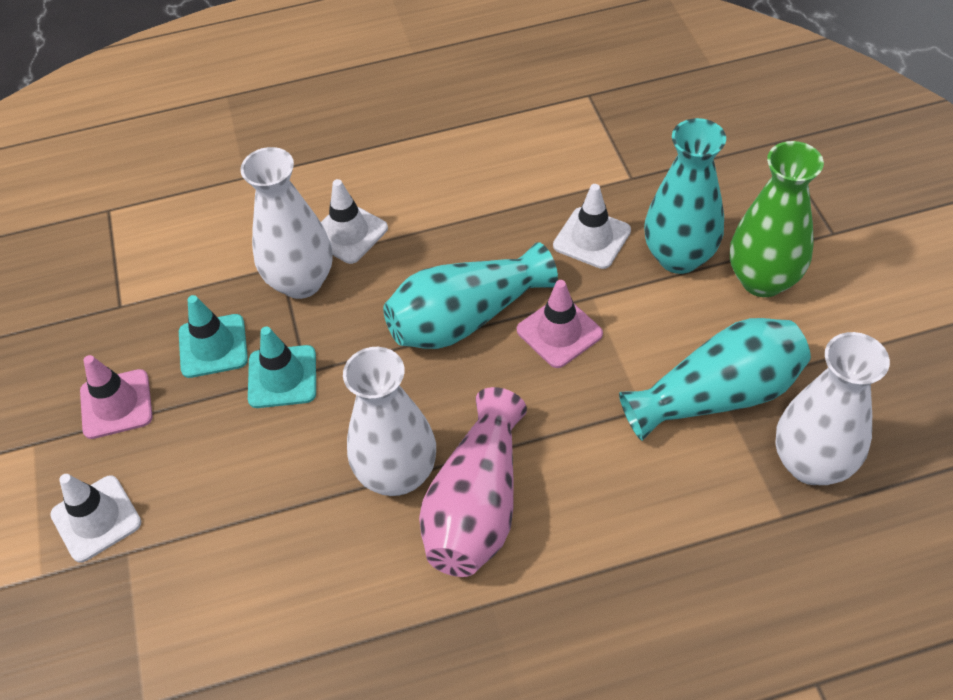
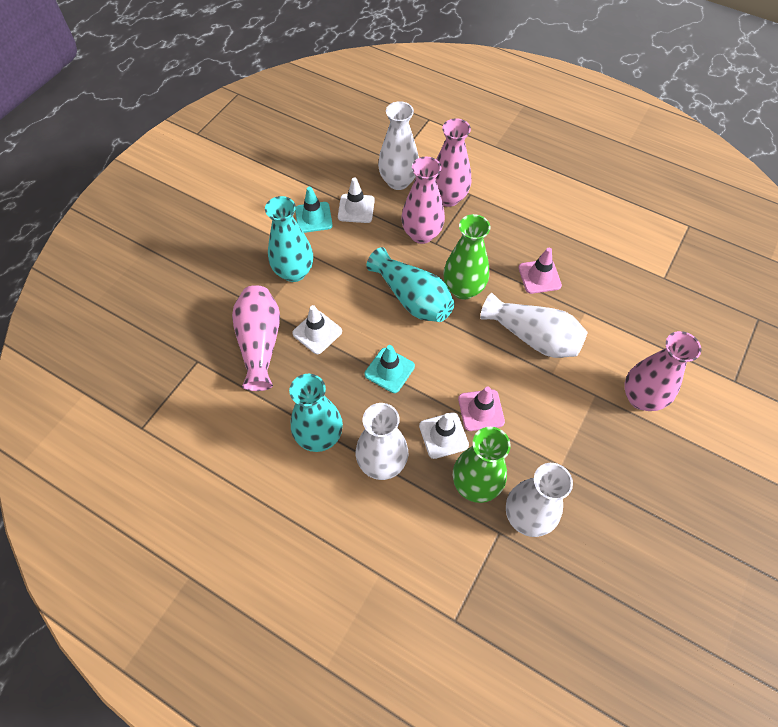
green vase: 1 -> 2
pink vase: 1 -> 4
white vase: 3 -> 4

